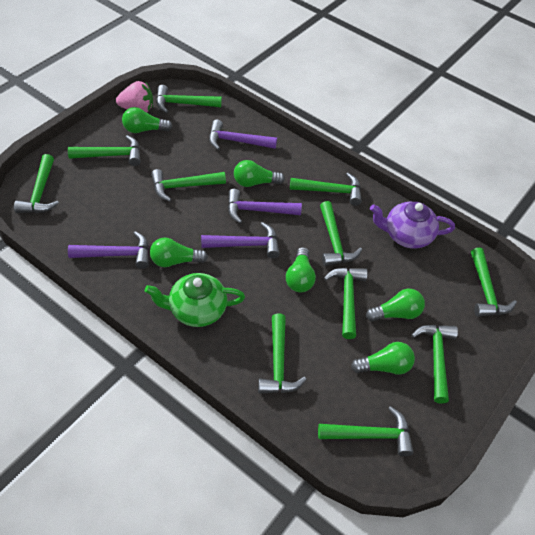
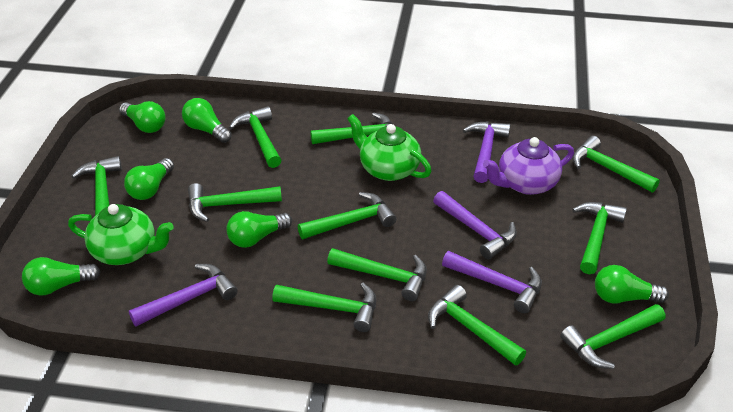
green teapot: 1 -> 2
pink strawberry: 1 -> 0

